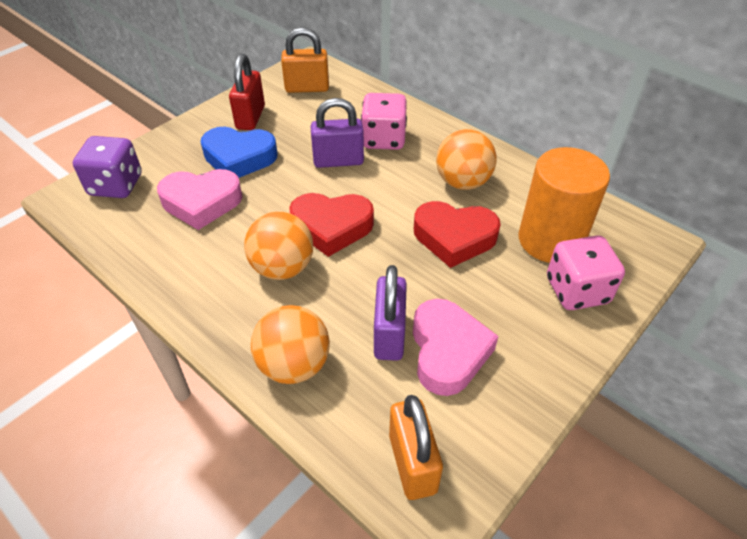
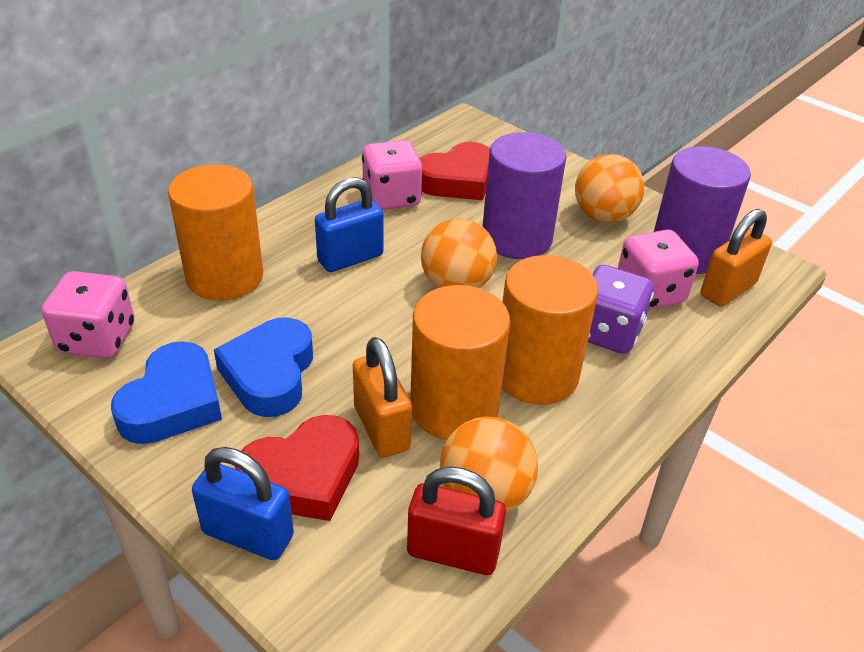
blue heart: 1 -> 2
blue padlock: 0 -> 2
orange cylinder: 1 -> 3
pink dice: 2 -> 3
pink heart: 2 -> 0
purple cylinder: 0 -> 2
purple padlock: 2 -> 0

